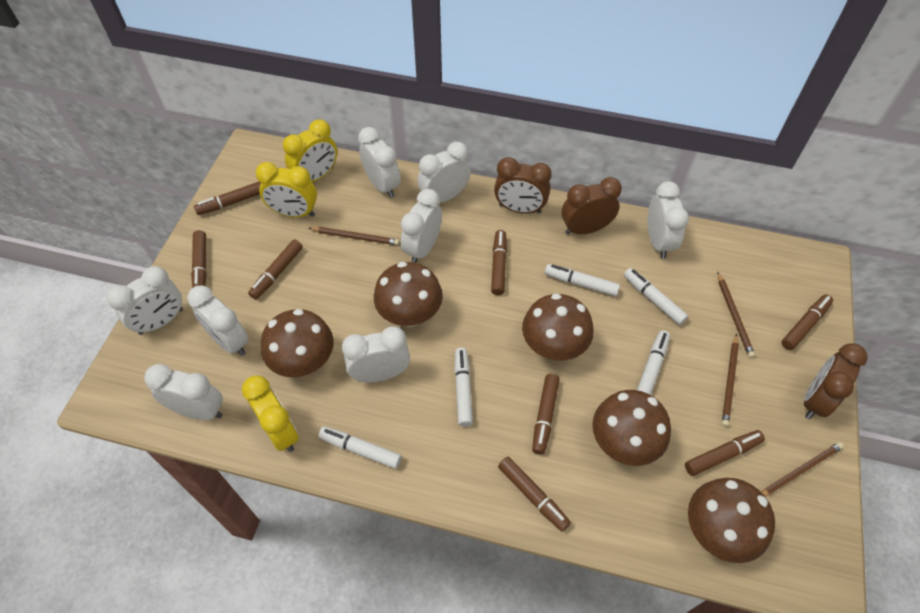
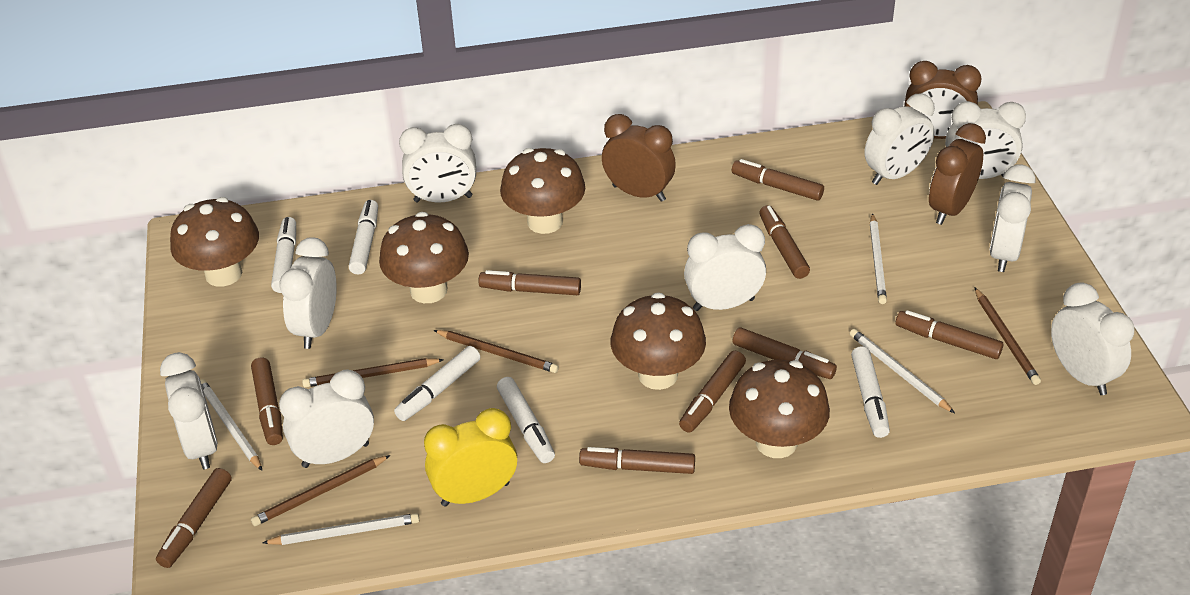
brown marker: 8 -> 9
white clock: 8 -> 9
white pencil: 0 -> 4
yellow clock: 3 -> 1

